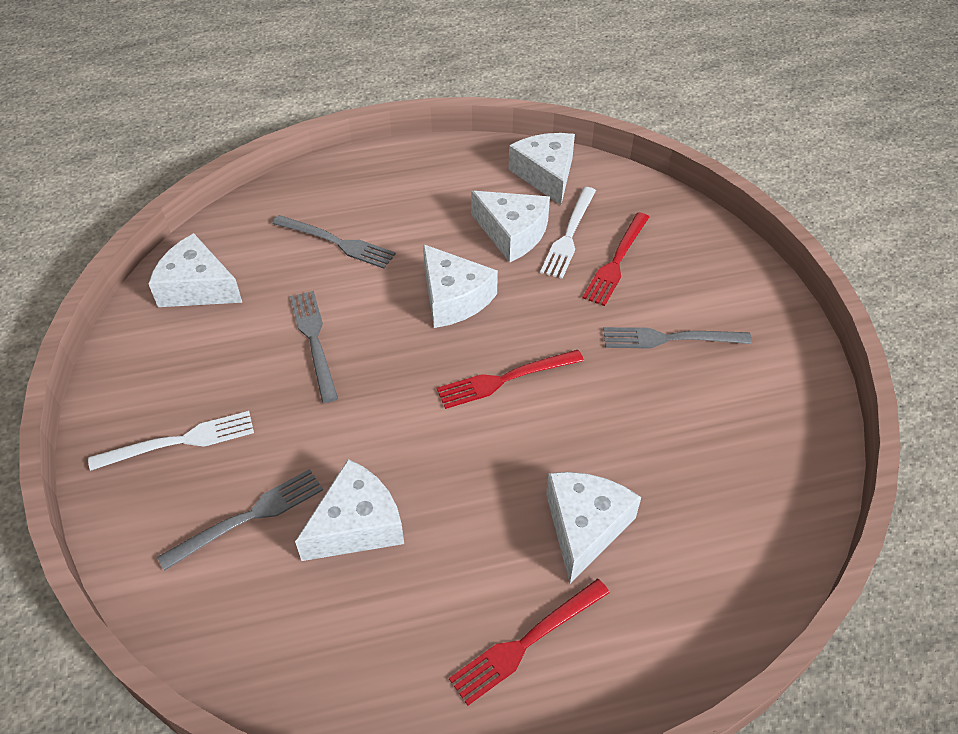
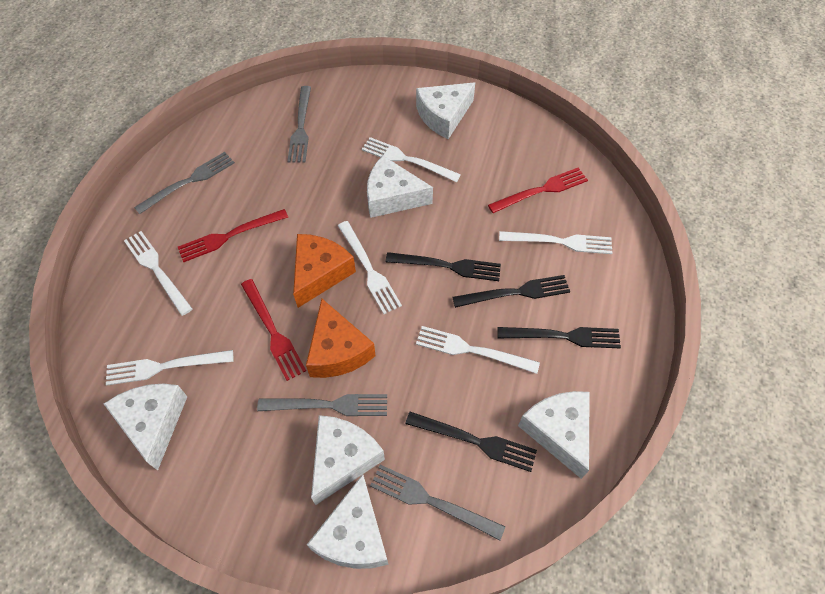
black fork: 0 -> 4
orange cheese: 0 -> 2
white fork: 2 -> 6

